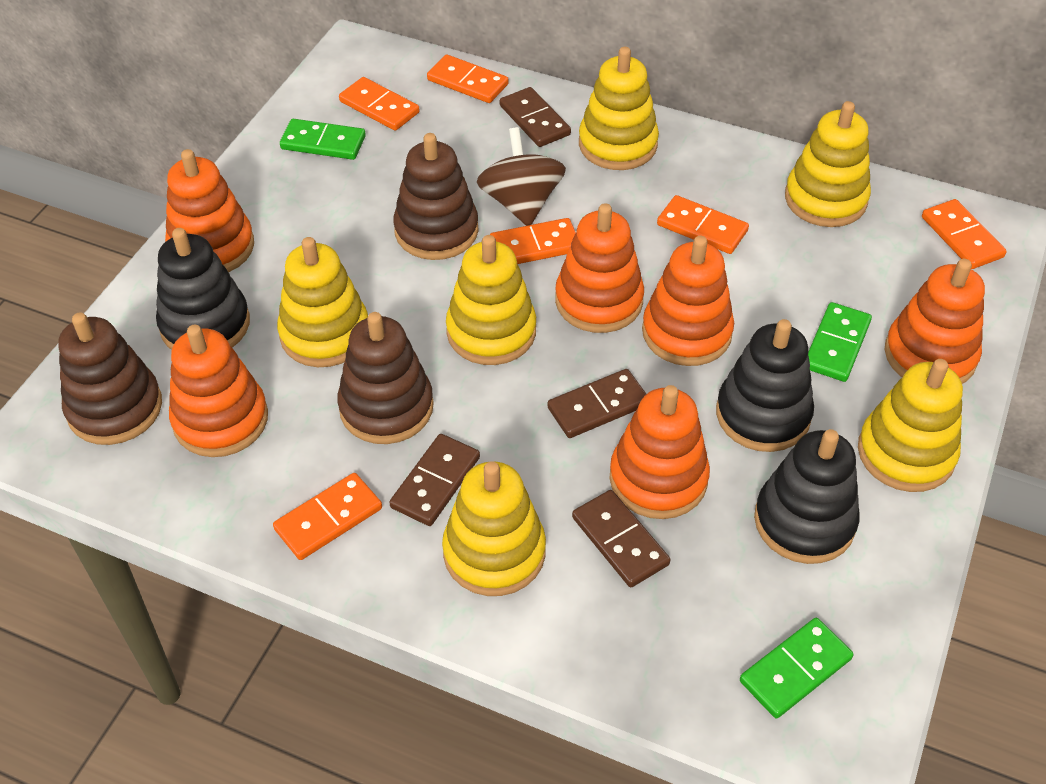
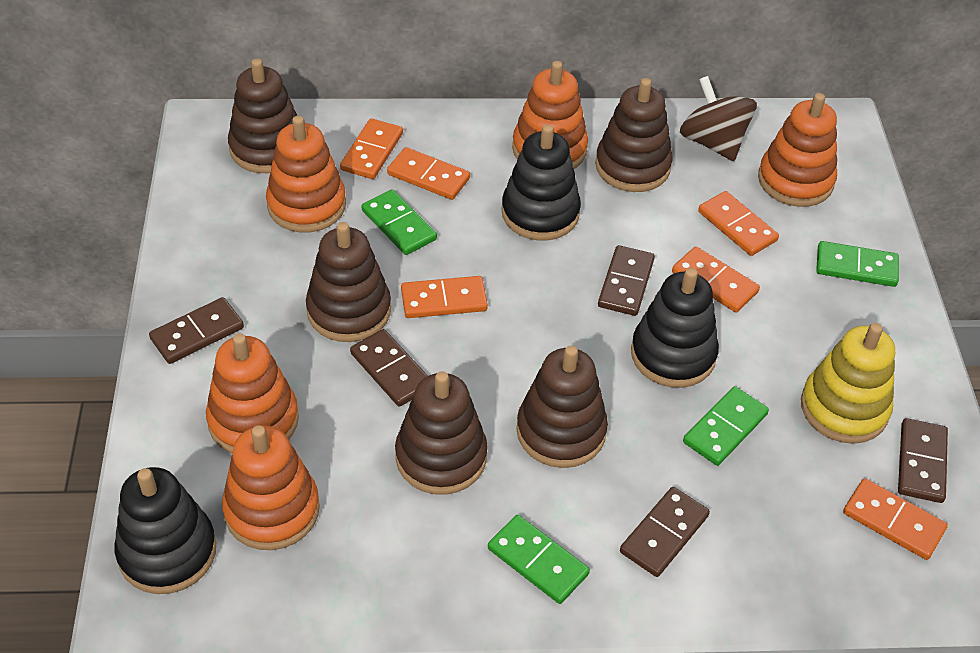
brown domino: 4 -> 5
brown stacking toy: 3 -> 5
green domino: 3 -> 4
orange stacking toy: 6 -> 5
yellow stacking toy: 6 -> 1

